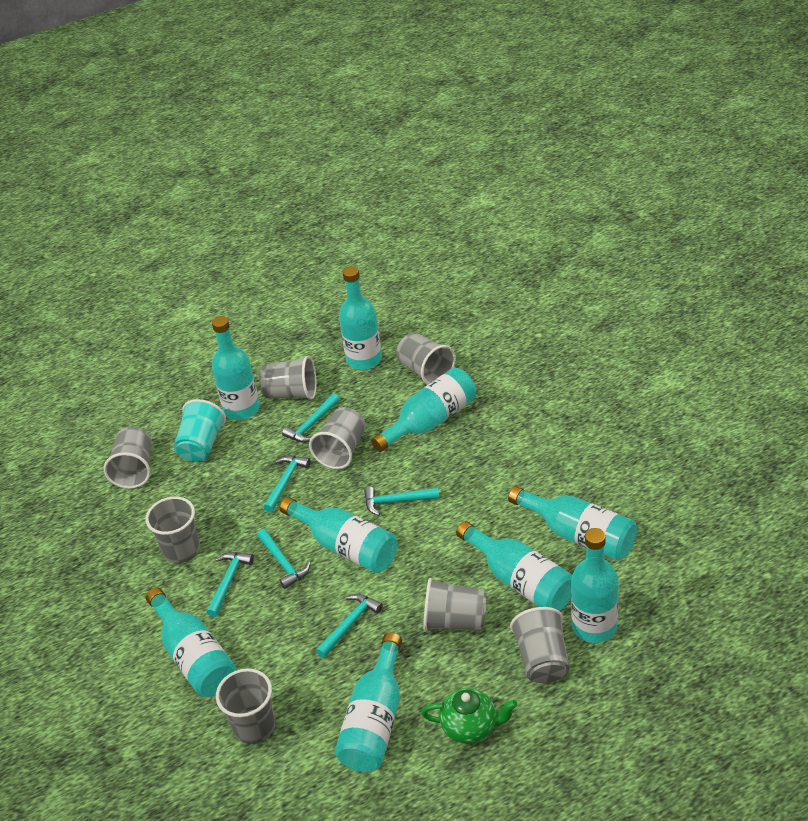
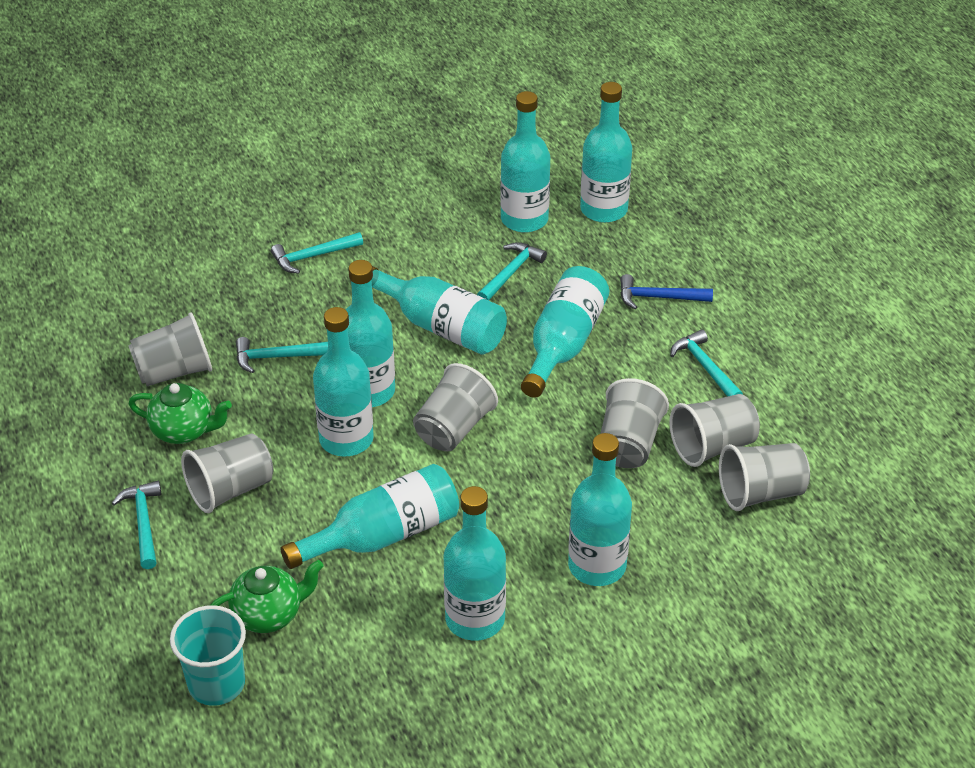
blue hammer: 0 -> 1
green teapot: 1 -> 2
grey cup: 8 -> 6
turquoise hammer: 6 -> 5

